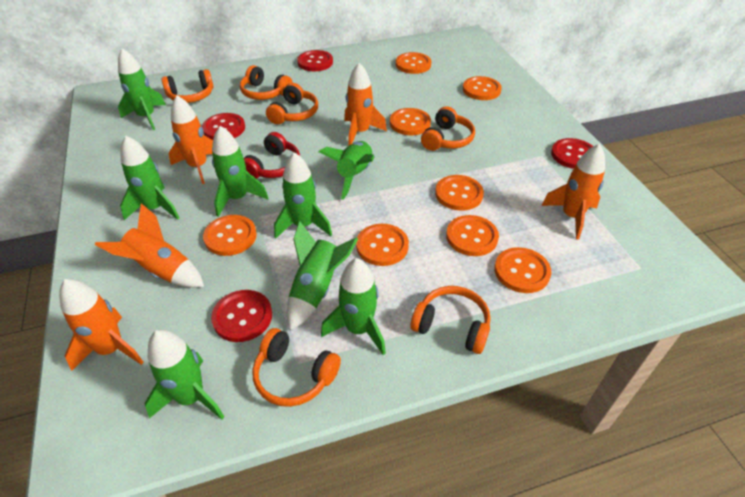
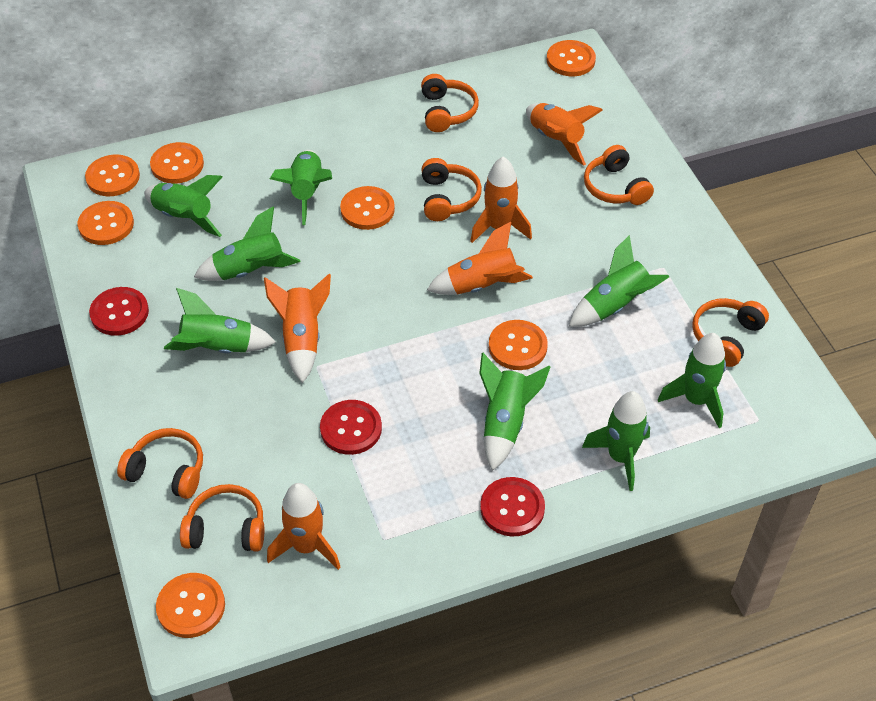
orange button: 8 -> 7
red button: 4 -> 3
red headphones: 1 -> 0

